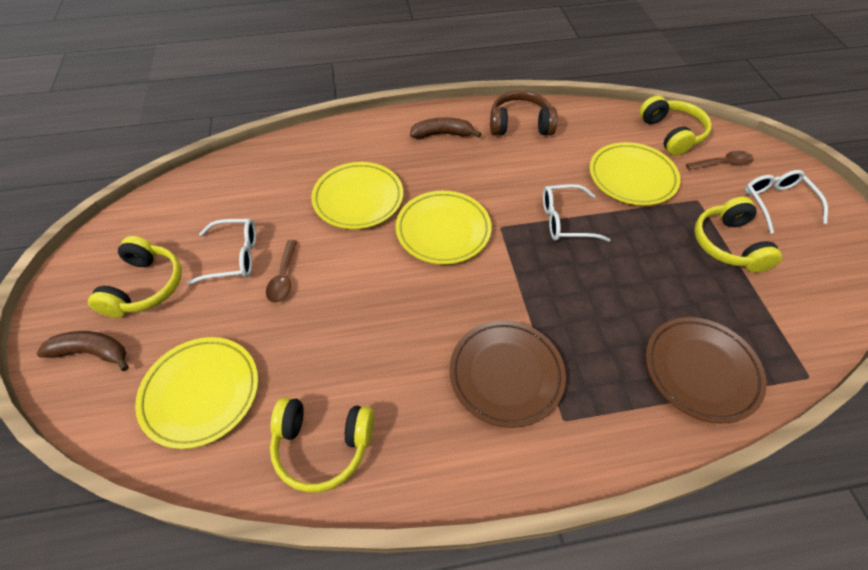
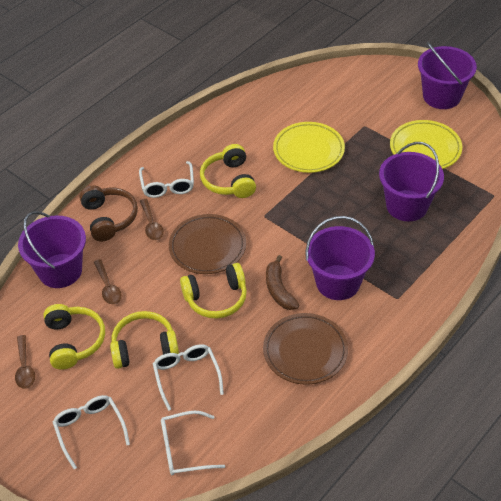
brown banana: 2 -> 1
brown spoon: 2 -> 3
purple bucket: 0 -> 4
white glasses: 3 -> 4
yellow plate: 4 -> 2

